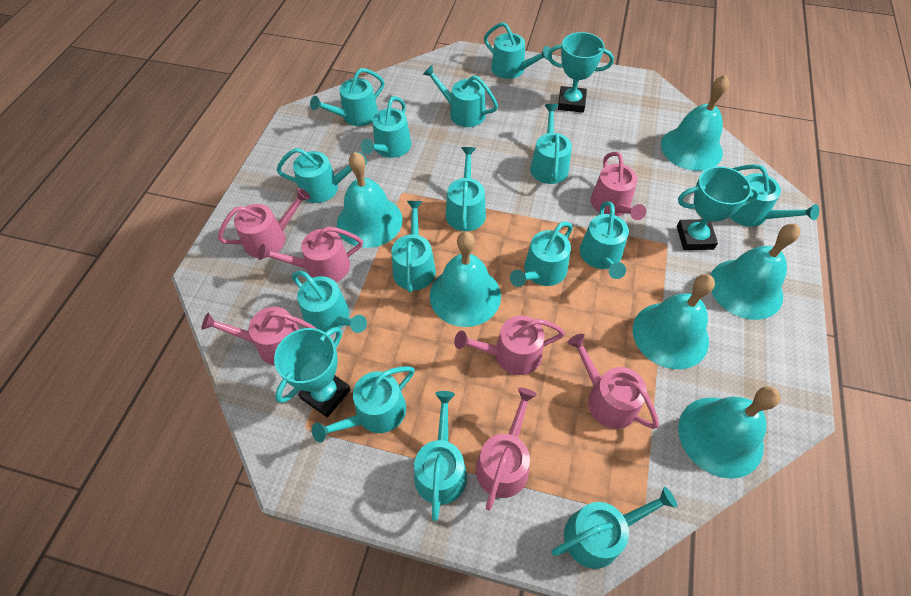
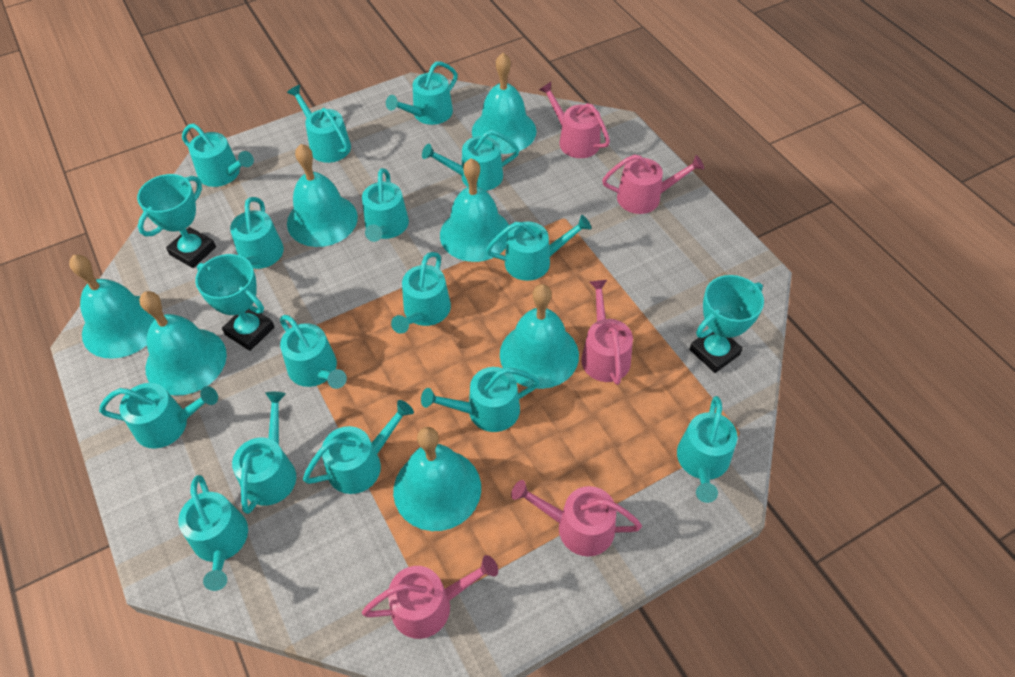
pink watering can: 7 -> 5
turquoise bell: 6 -> 7

